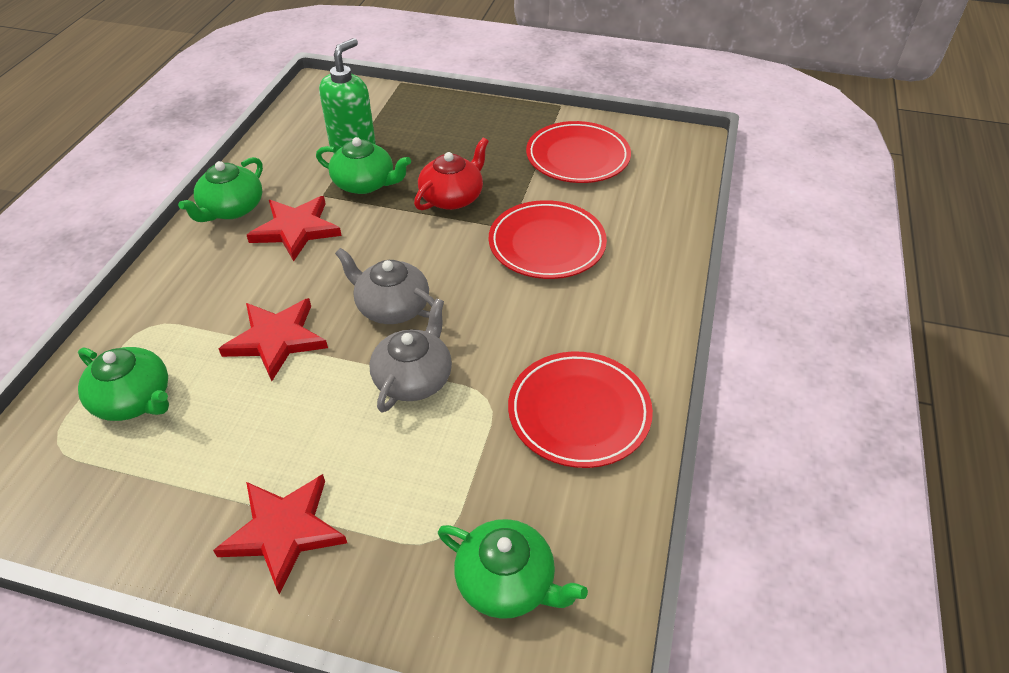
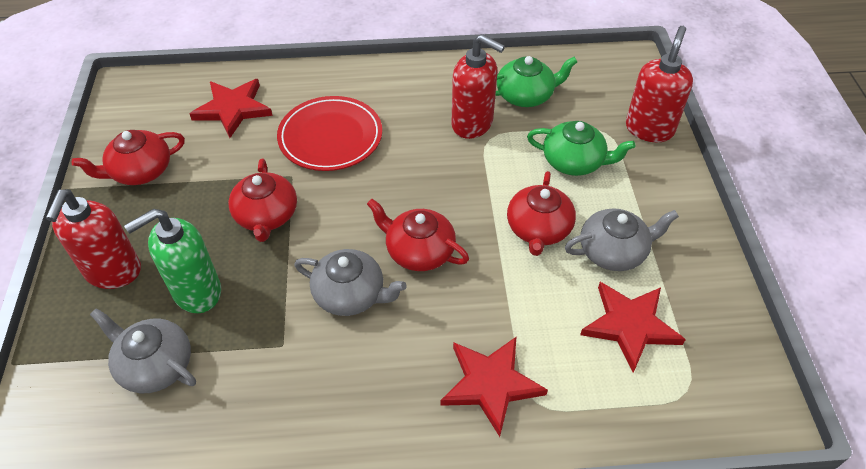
green teapot: 4 -> 2
grey teapot: 2 -> 3
red plate: 3 -> 1
red soap dispenser: 0 -> 3
red teapot: 1 -> 4

